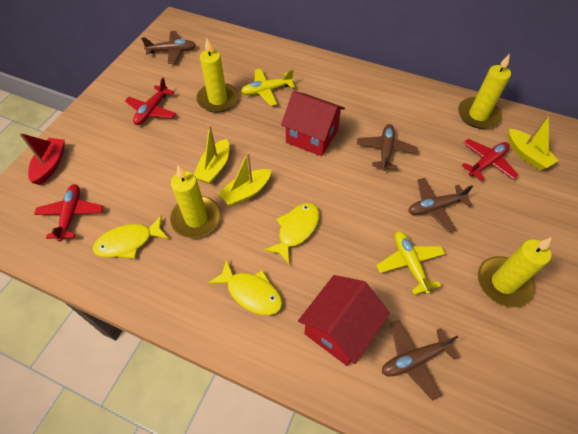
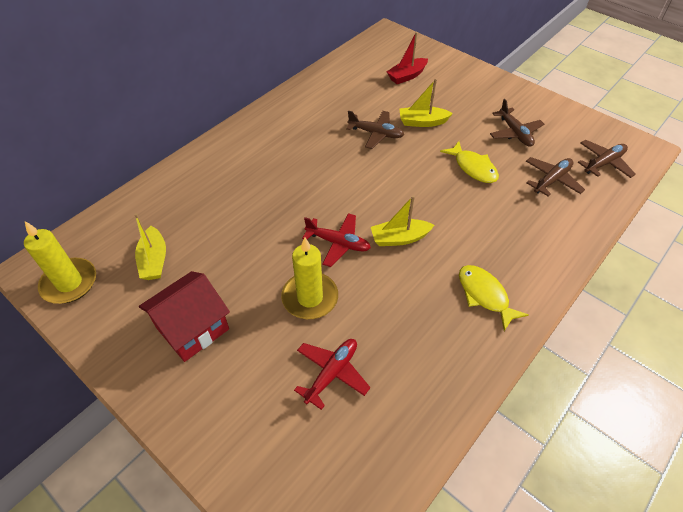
red house: 2 -> 1
red plane: 3 -> 2
yellow candle: 4 -> 2
yellow fish: 3 -> 2
yellow plane: 2 -> 0

